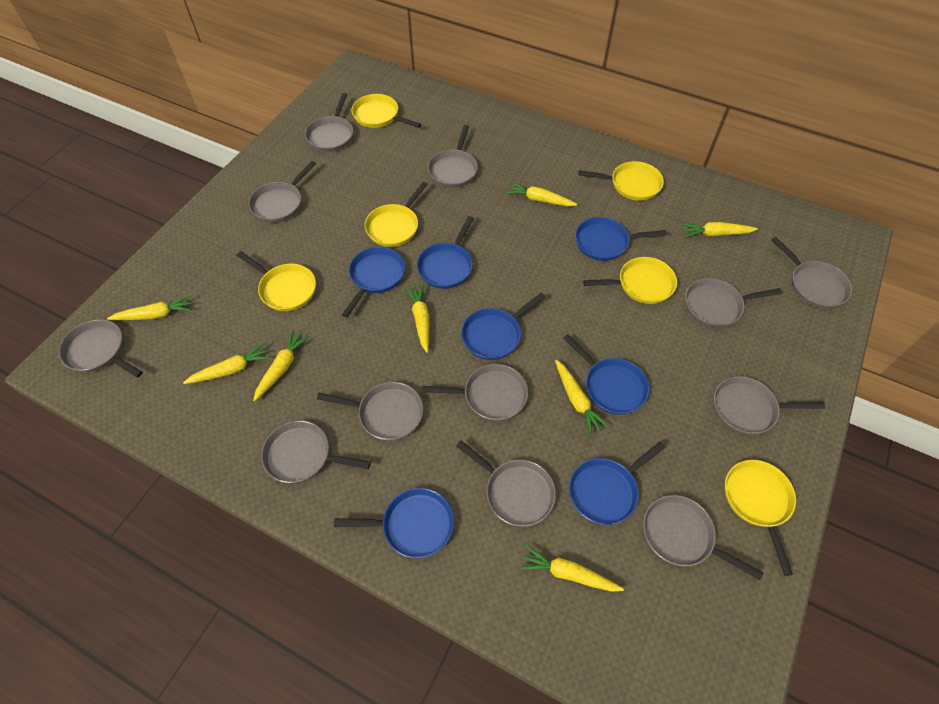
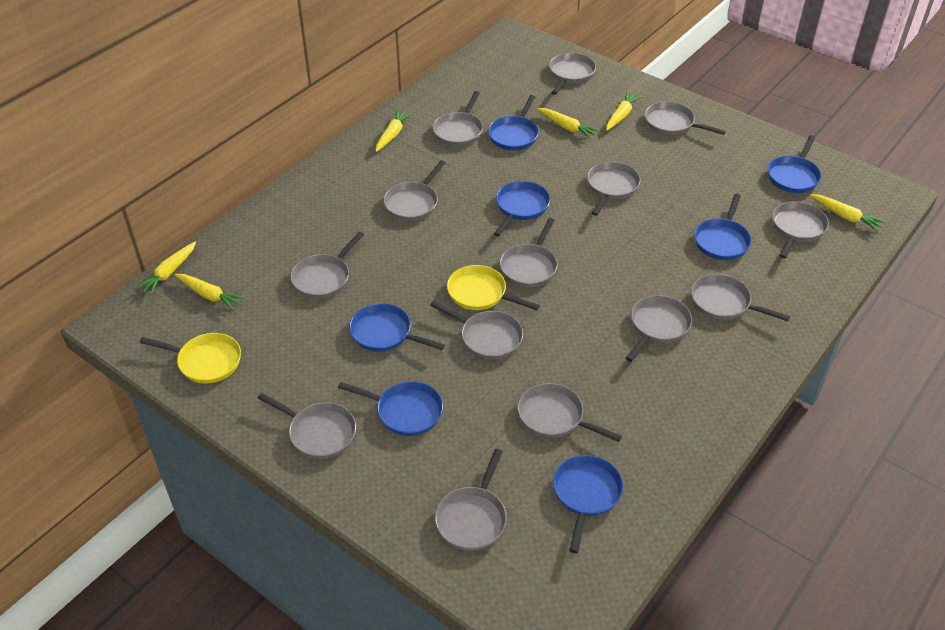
grey pan: 12 -> 14
yellow carrot: 8 -> 6
yellow pan: 6 -> 2

